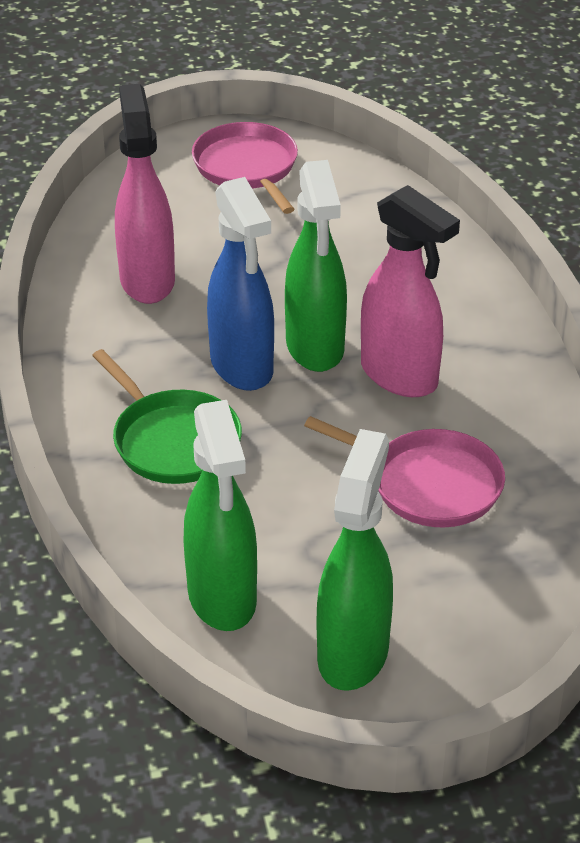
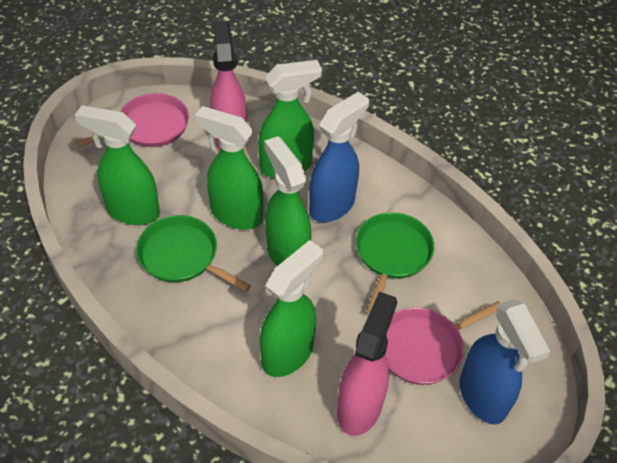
blue spray bottle: 1 -> 2
green pan: 1 -> 2
green spray bottle: 3 -> 5

